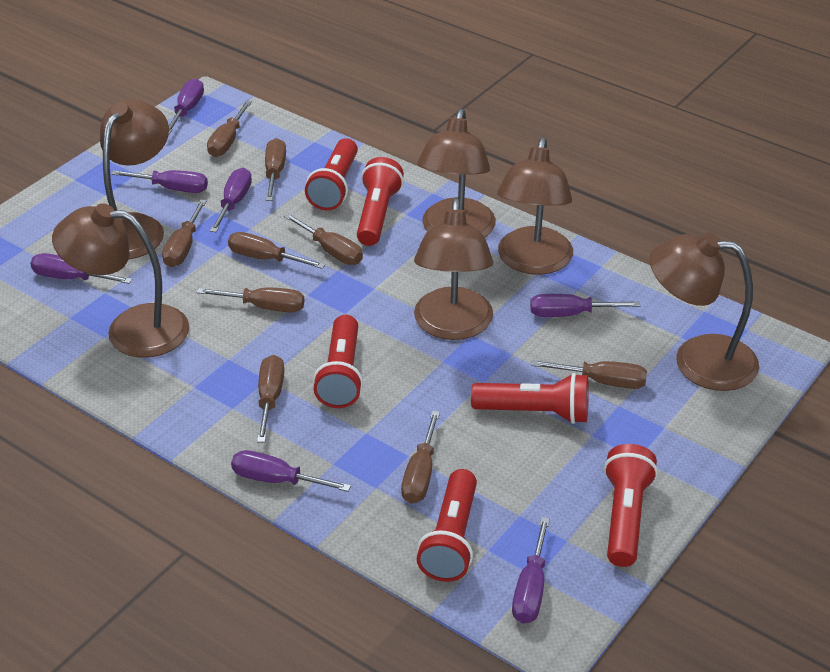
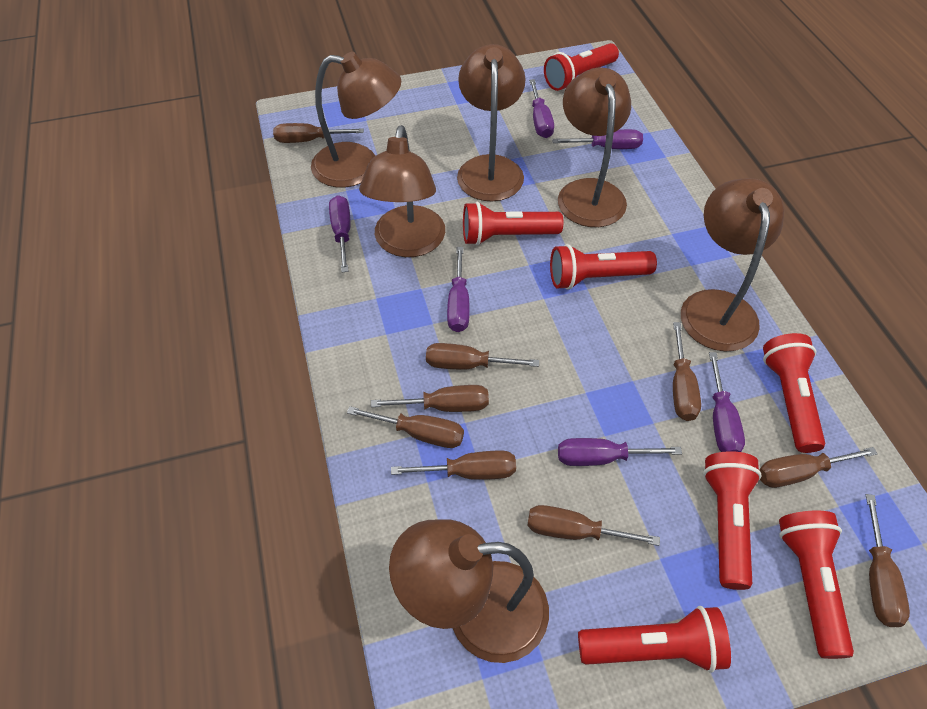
purple screwdriver: 7 -> 6
red flashlight: 6 -> 7

